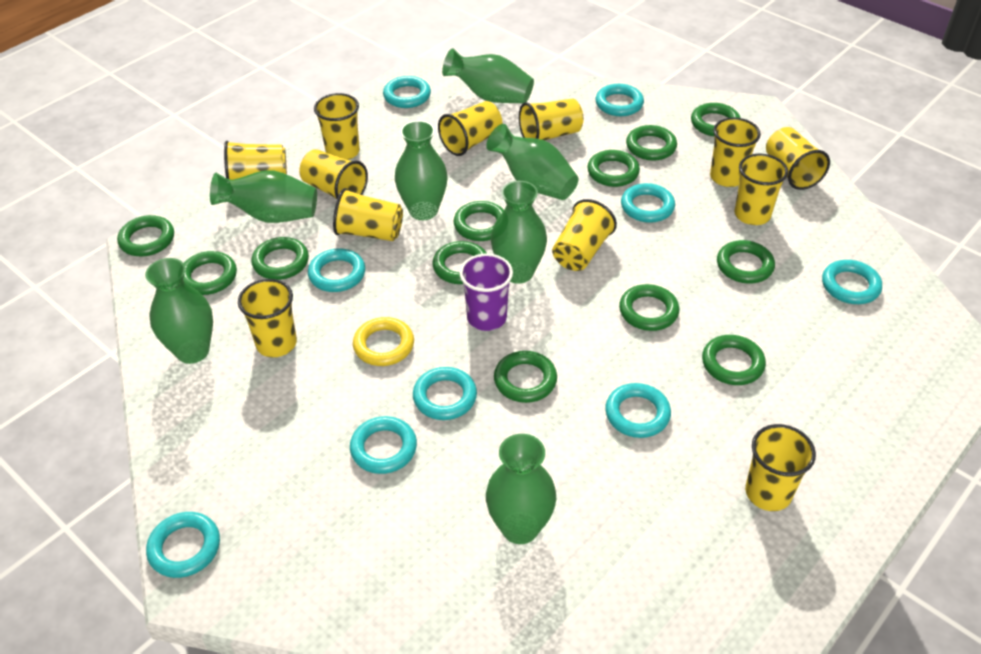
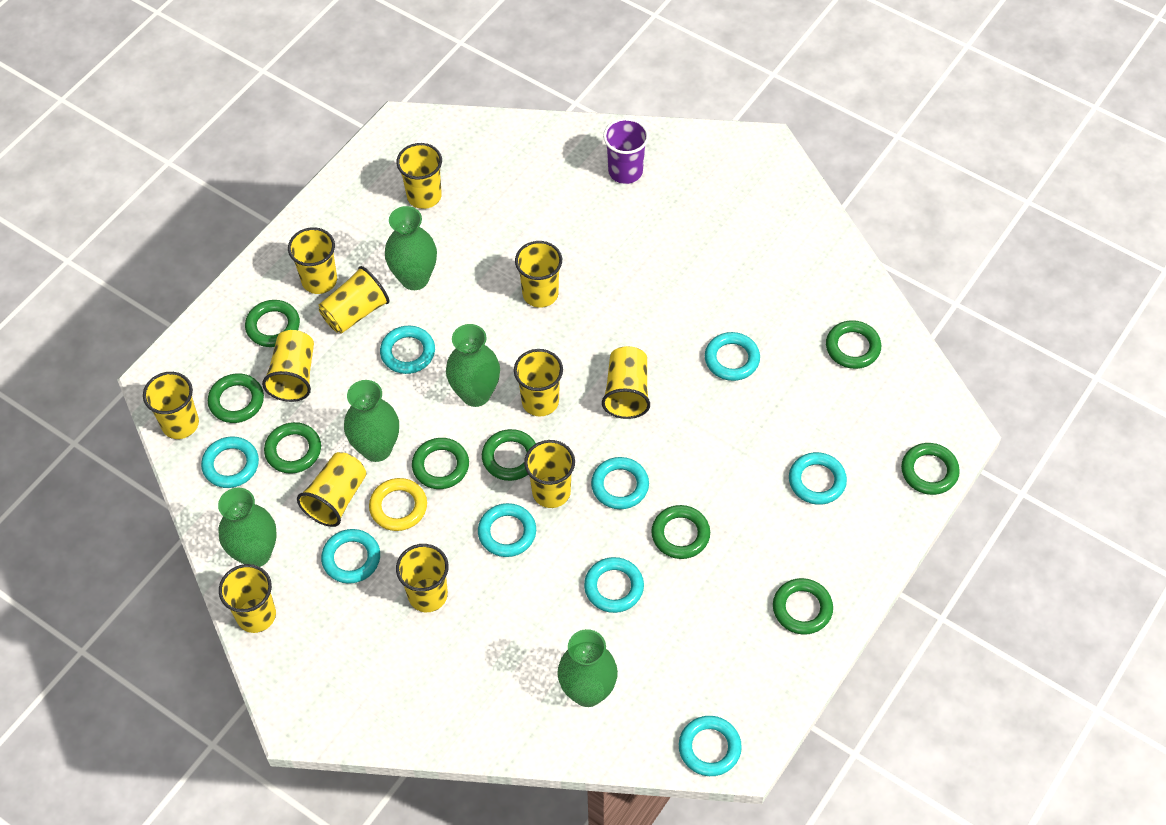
green ring: 12 -> 9
green vase: 7 -> 5

